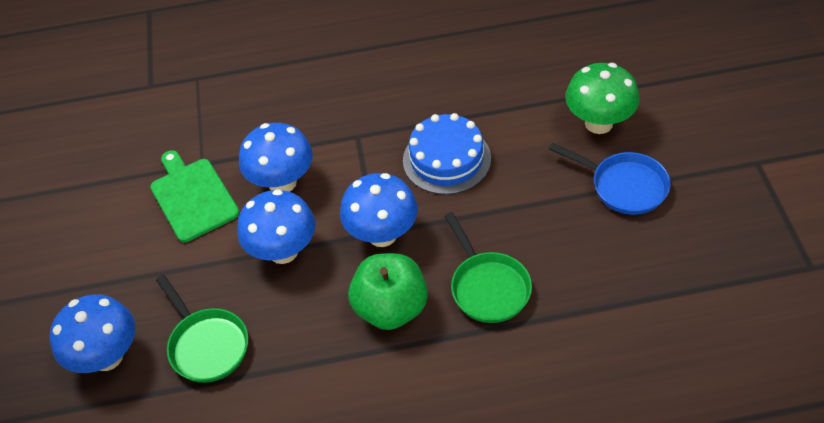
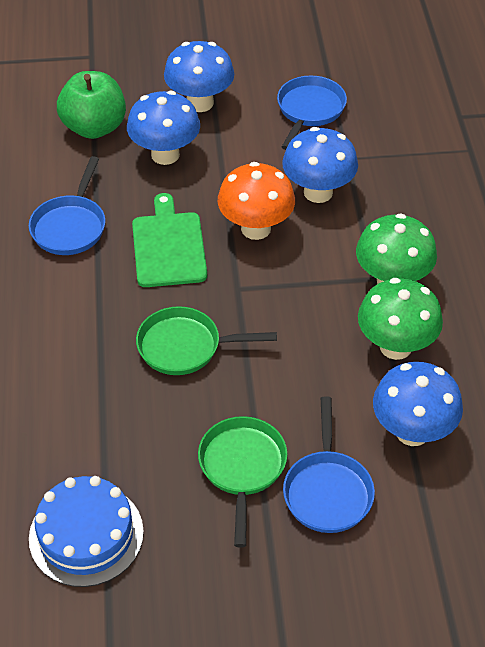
blue pan: 1 -> 3
green mushroom: 1 -> 2
orange mushroom: 0 -> 1

